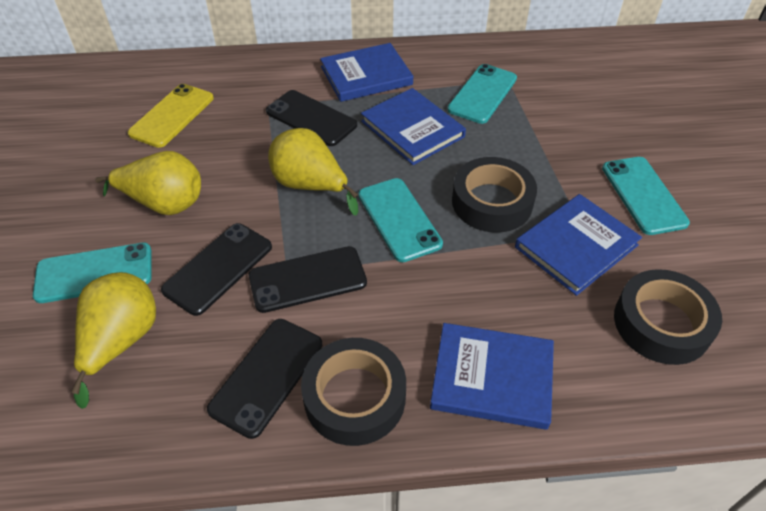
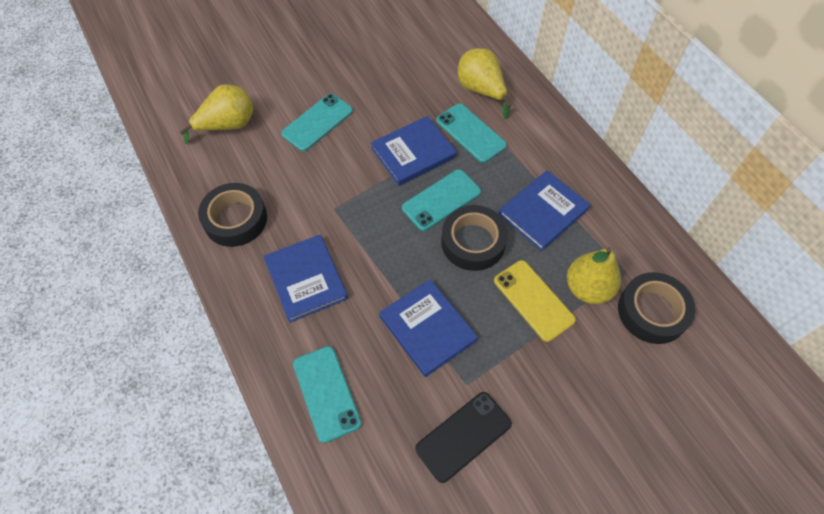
black phone: 4 -> 1

